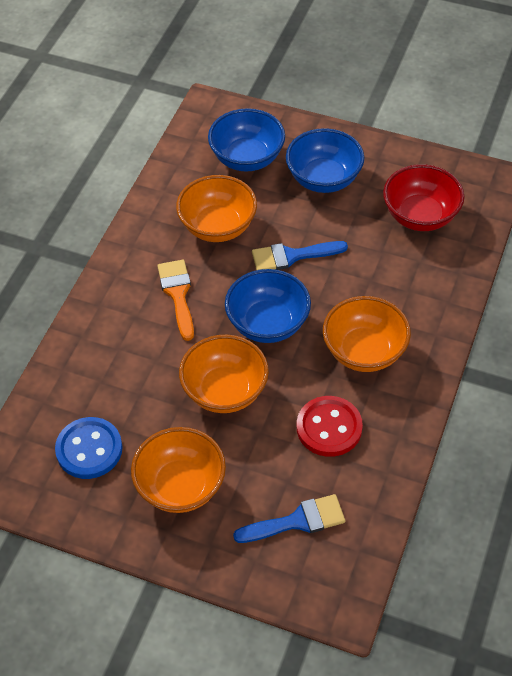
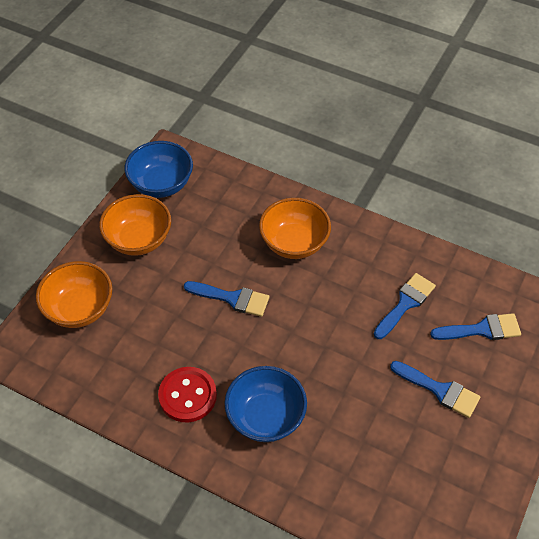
blue bowl: 3 -> 2
blue brush: 2 -> 4
blue button: 1 -> 0
orange bowl: 4 -> 3
orange brush: 1 -> 0
red bowl: 1 -> 0

